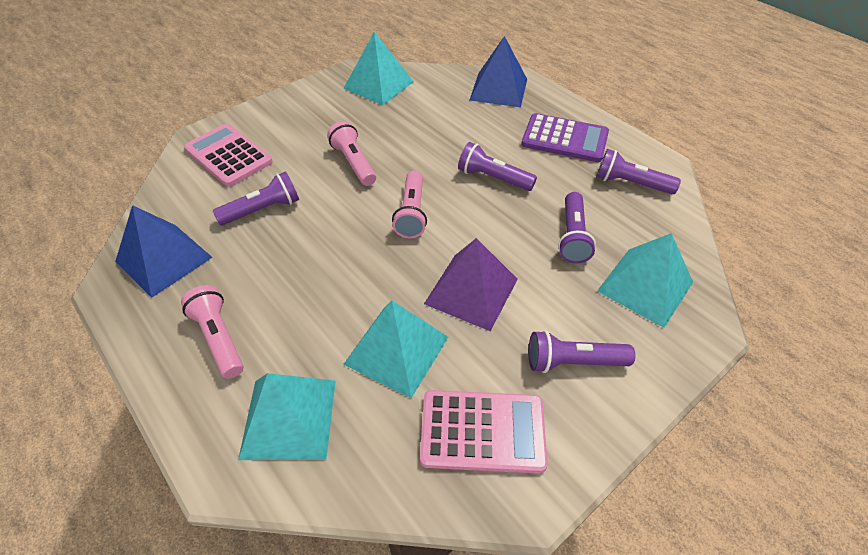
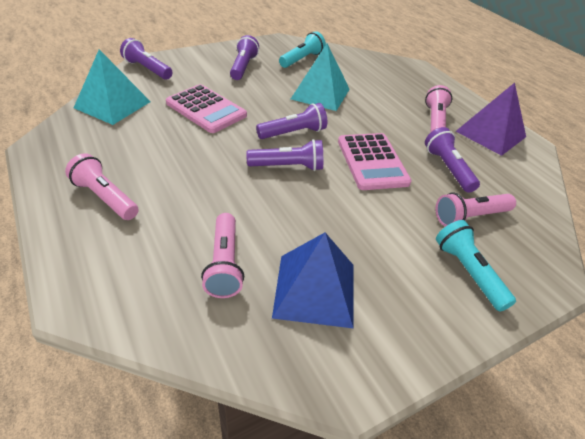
blue pyramid: 2 -> 1
pink flashlight: 3 -> 4
purple calculator: 1 -> 0
turquoise flashlight: 0 -> 2
turquoise pyramid: 4 -> 2

